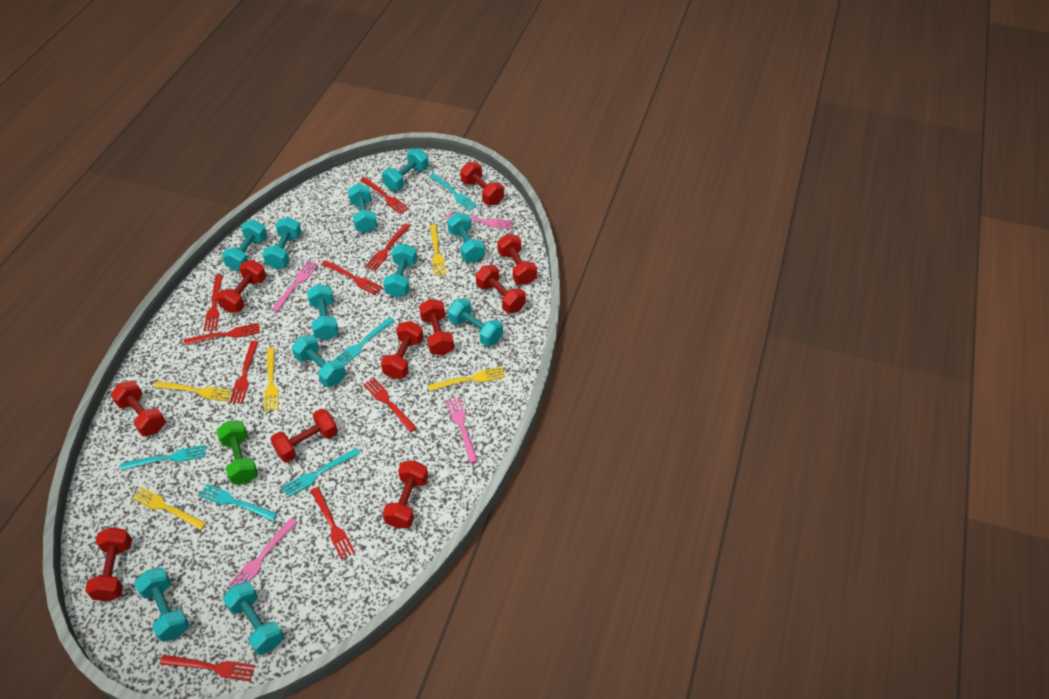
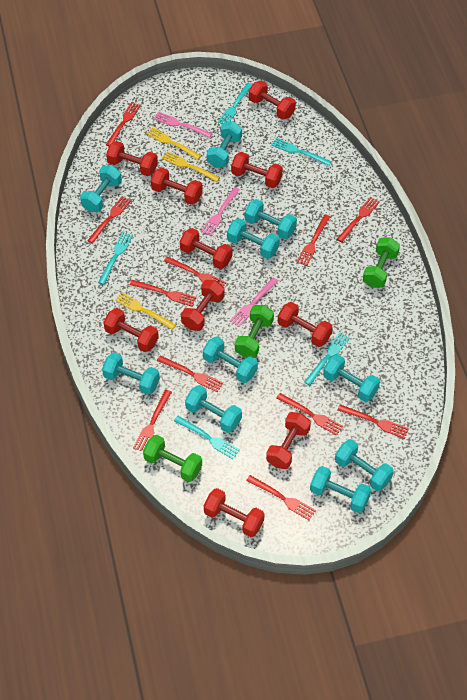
green dumbbell: 1 -> 3
pink fork: 4 -> 3
red fork: 9 -> 11
turquoise dumbbell: 11 -> 10
yellow fork: 5 -> 3

